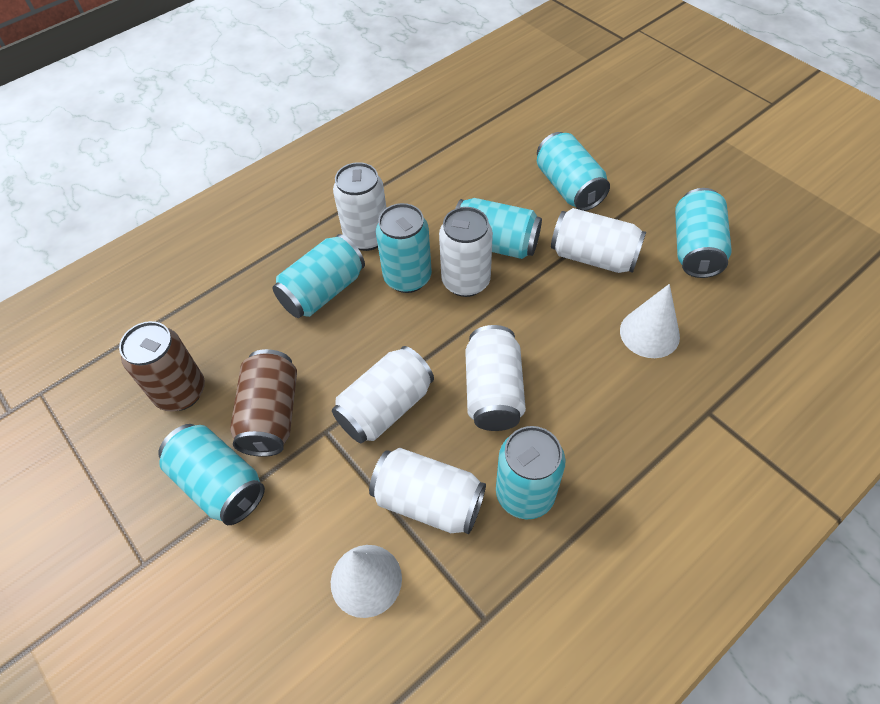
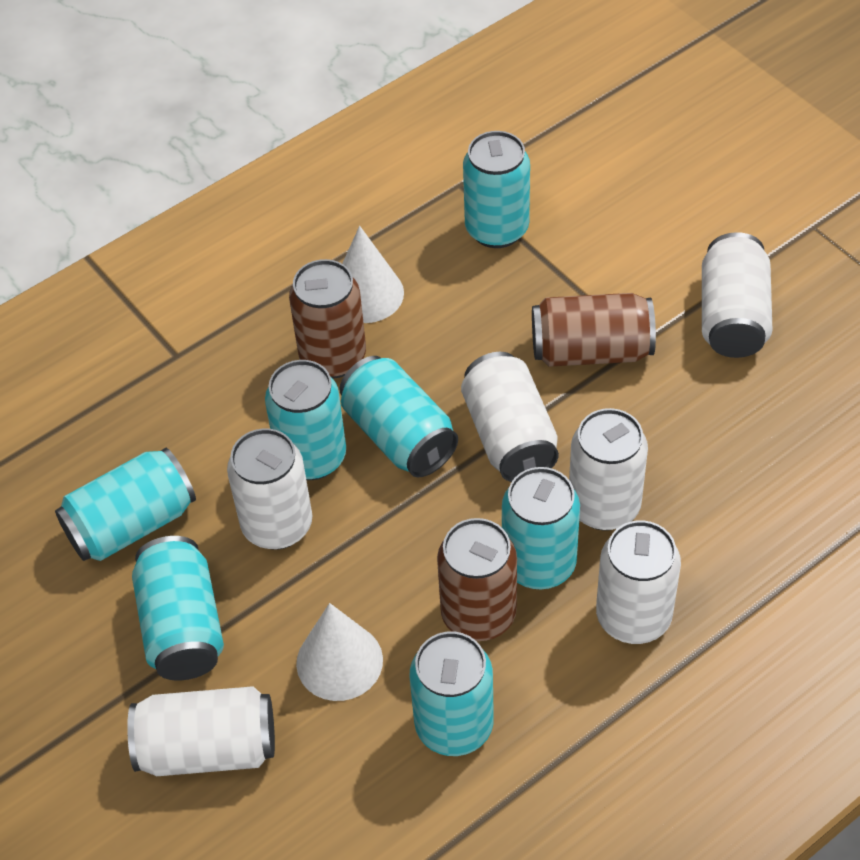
brown can: 2 -> 3

